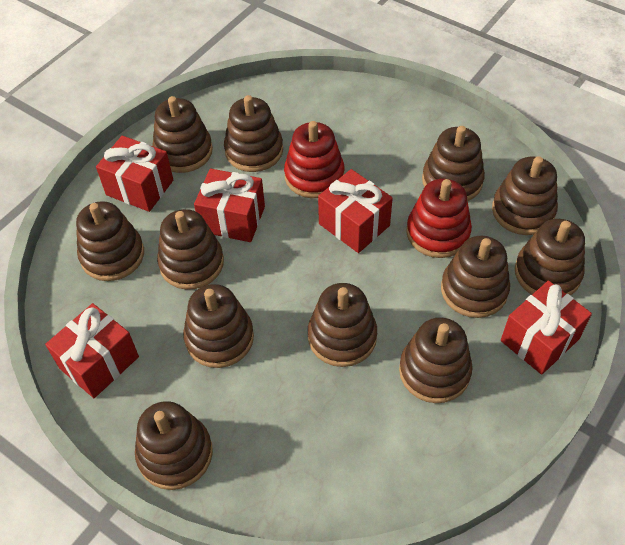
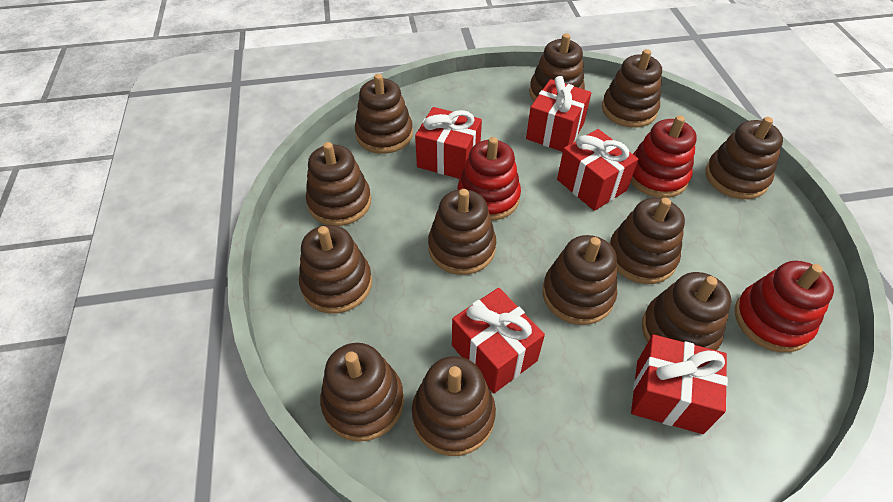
red stacking toy: 2 -> 3

